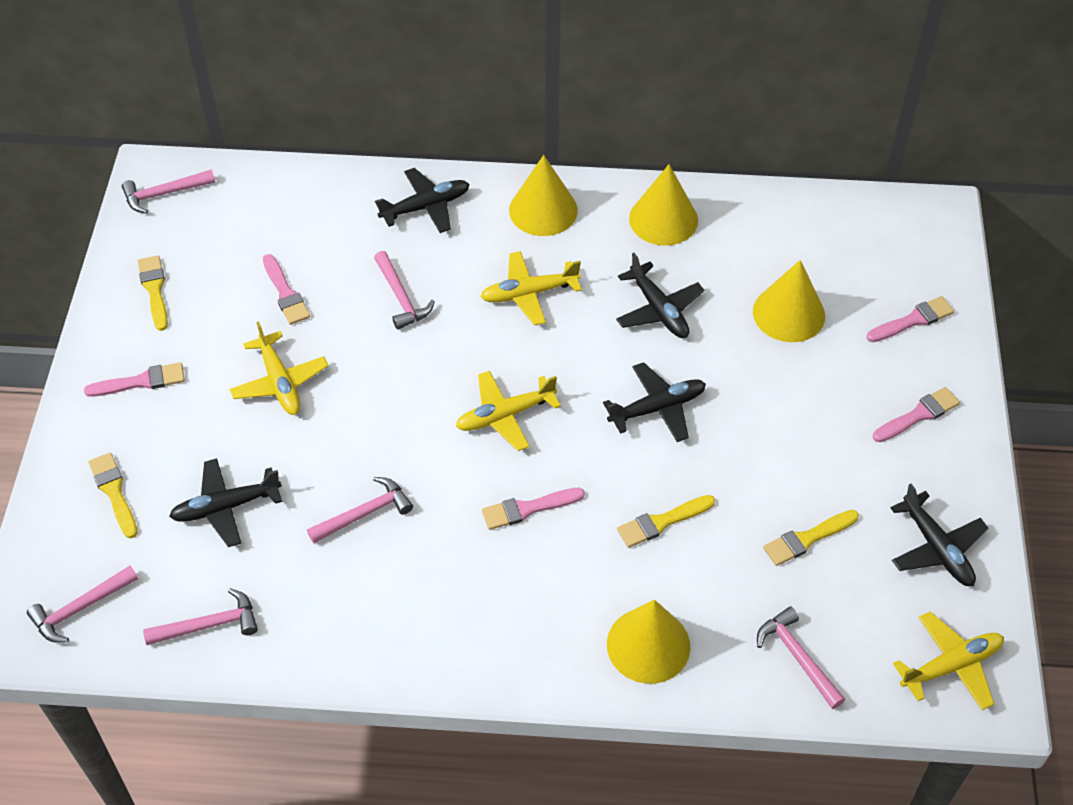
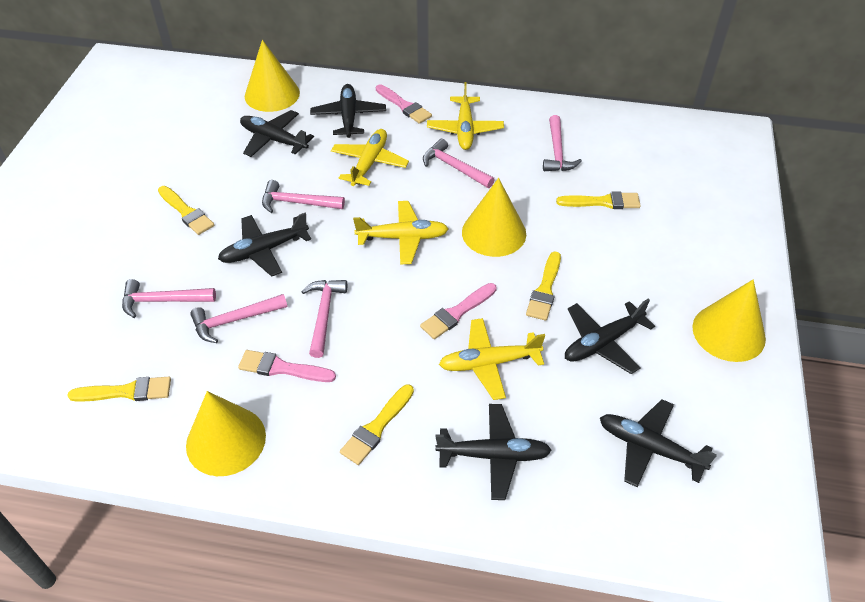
black plane: 5 -> 6
pink brush: 5 -> 3
yellow brush: 4 -> 5

